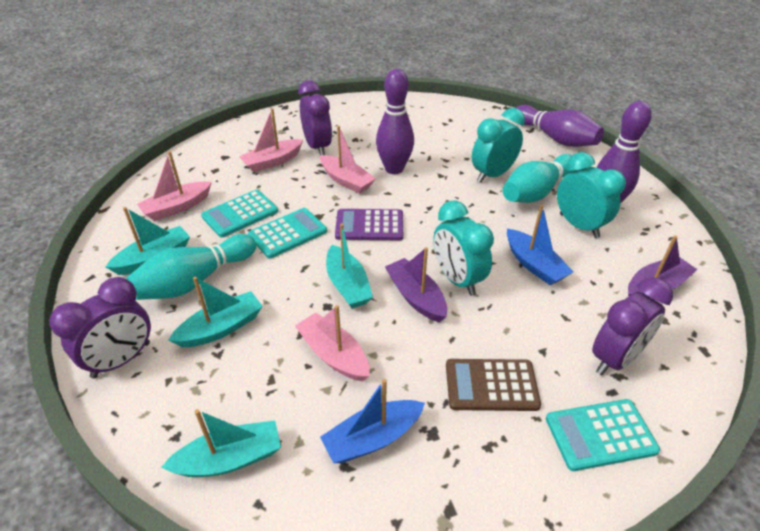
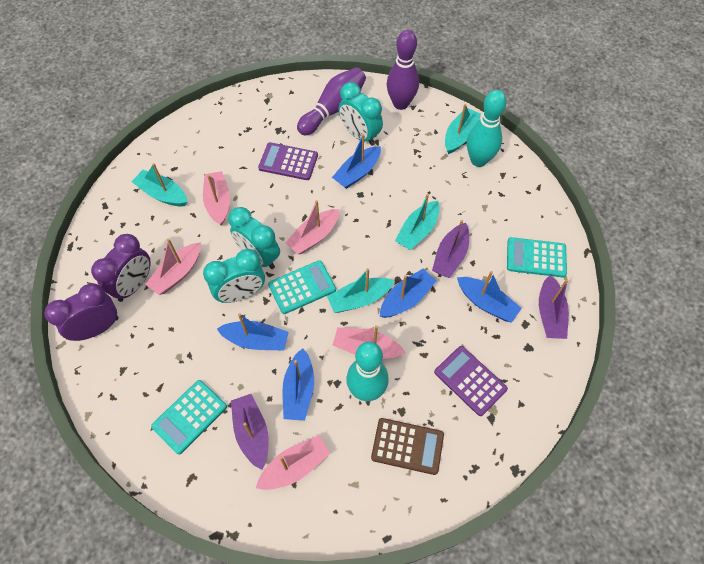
blue boat: 2 -> 5
pink boat: 4 -> 5
purple boat: 2 -> 3
purple bowling pin: 3 -> 2
purple calculator: 1 -> 2
purple clock: 3 -> 2

